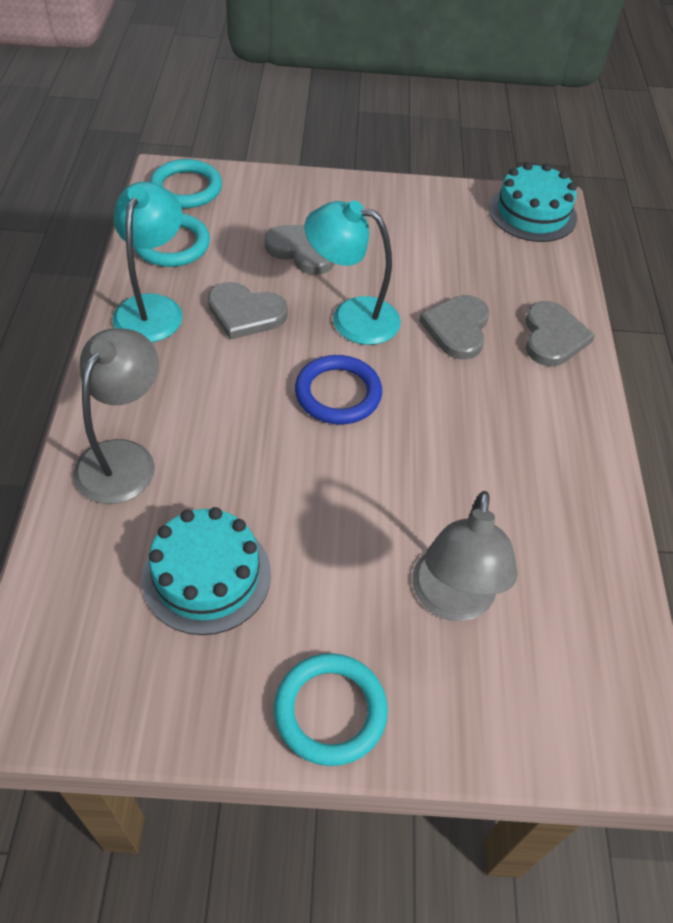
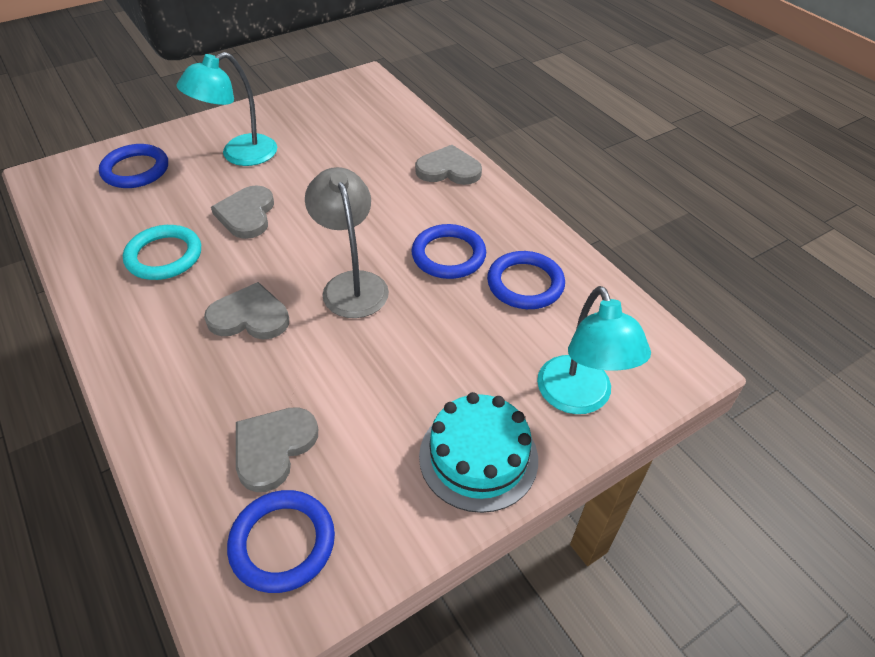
blue ring: 1 -> 4
grey lamp: 2 -> 1
turquoise cake: 2 -> 1
turquoise ring: 3 -> 1

